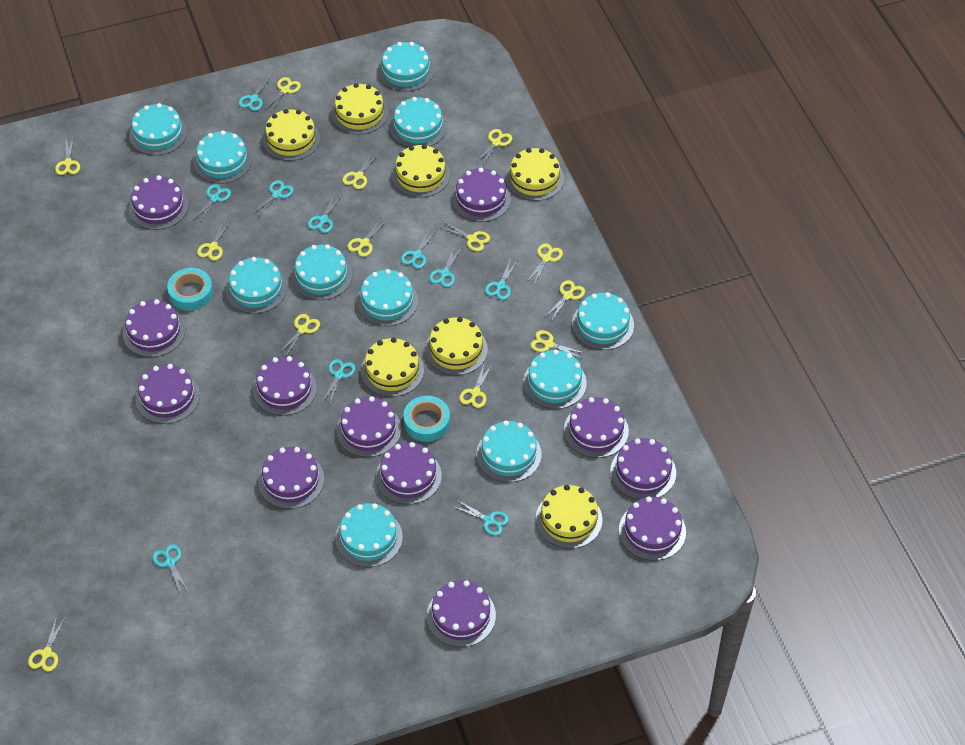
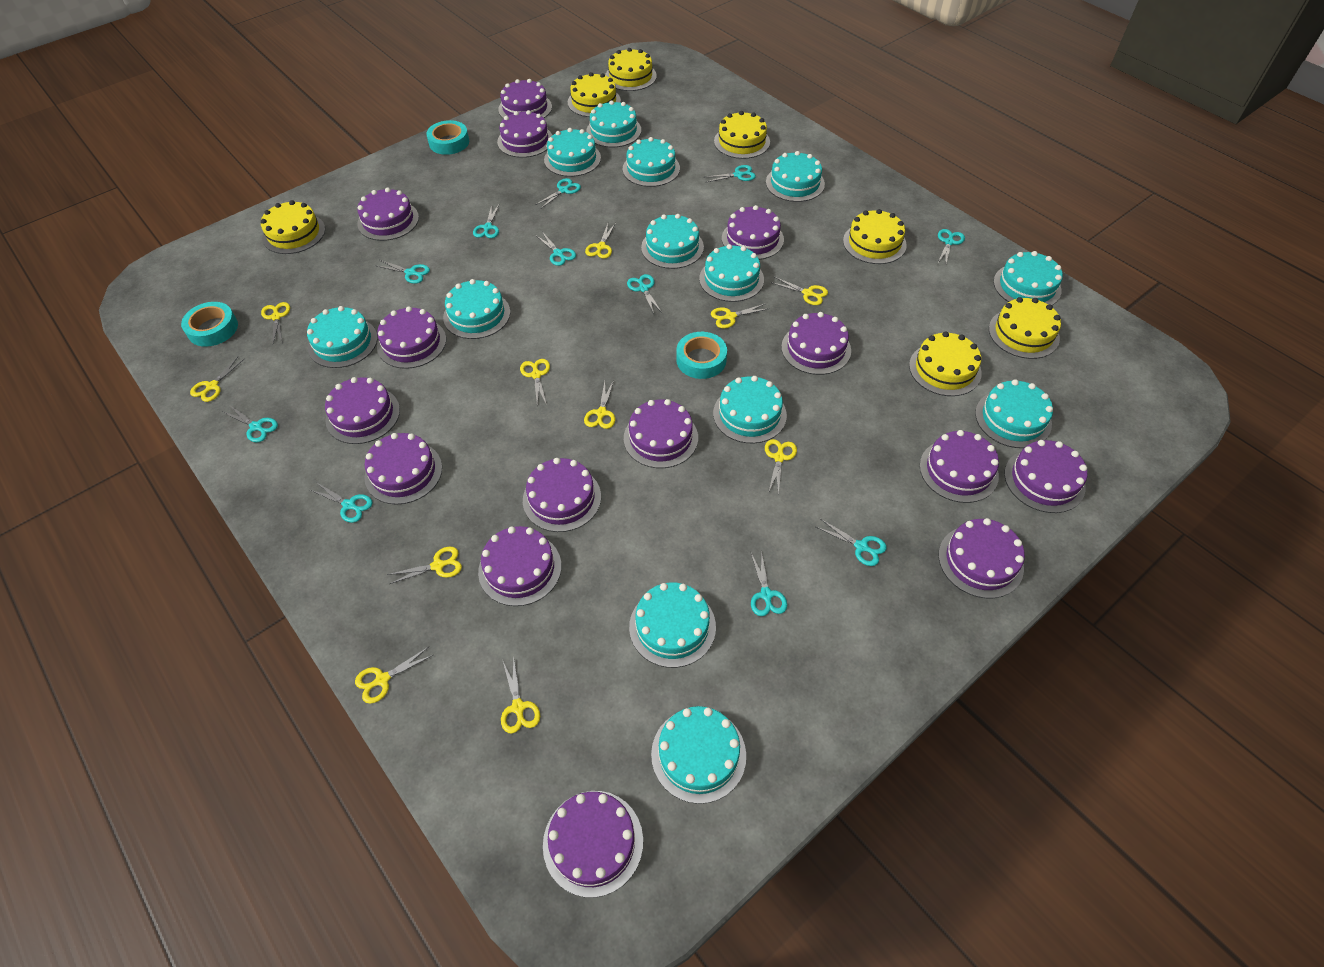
purple cake: 12 -> 15
turquoise cake: 11 -> 13
turquoise scissors: 10 -> 11
turquoise tape: 2 -> 3
yellow scissors: 13 -> 11

